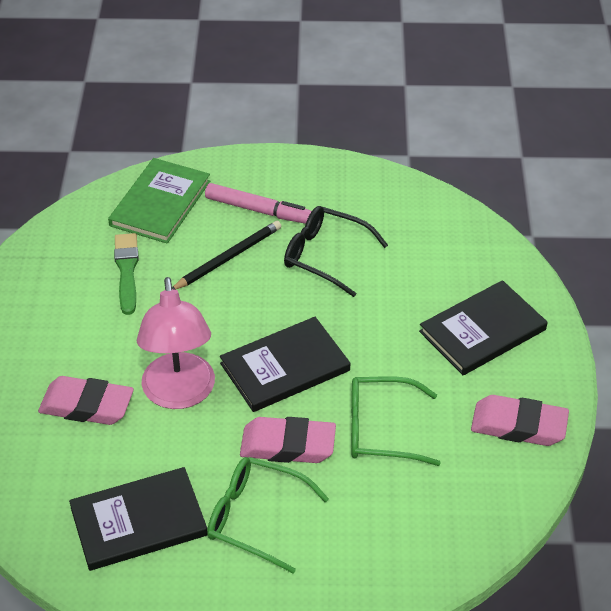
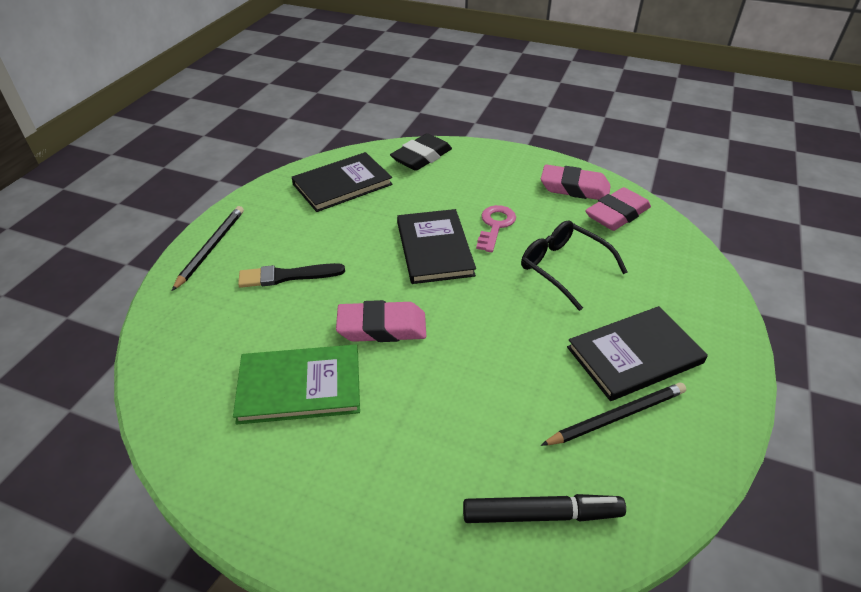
black brush: 0 -> 1
black eraser: 0 -> 1
black marker: 0 -> 1
black pencil: 1 -> 2
green brush: 1 -> 0
green glasses: 2 -> 0
pink key: 0 -> 1
pink lamp: 1 -> 0
pink marker: 1 -> 0

